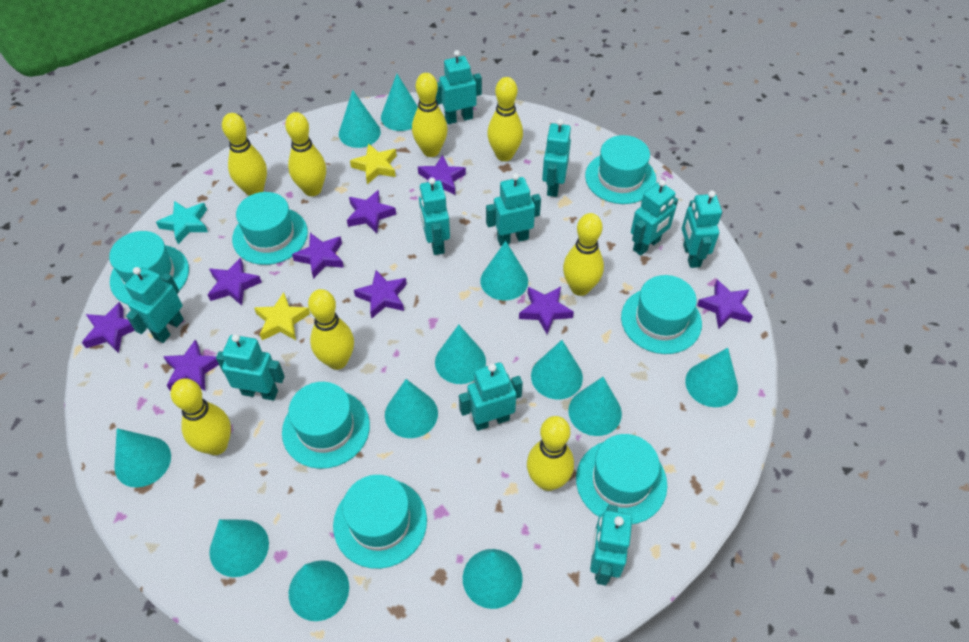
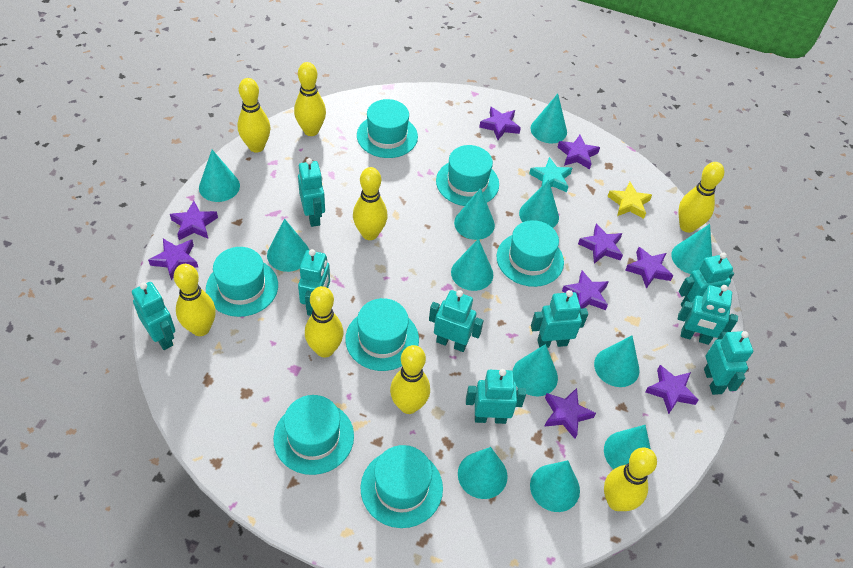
turquoise robot: 10 -> 9
yellow star: 2 -> 1

